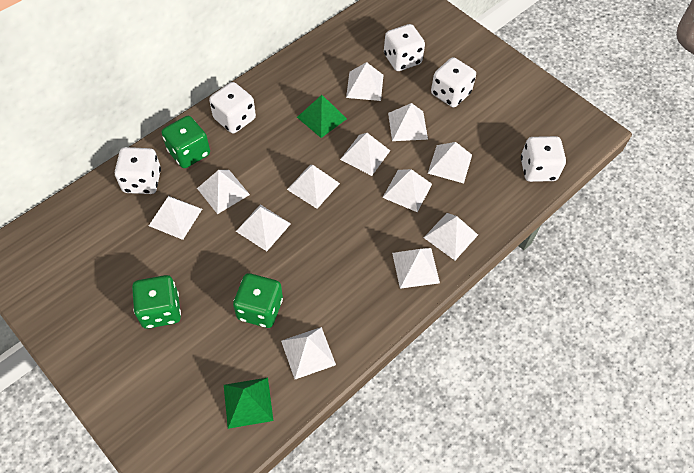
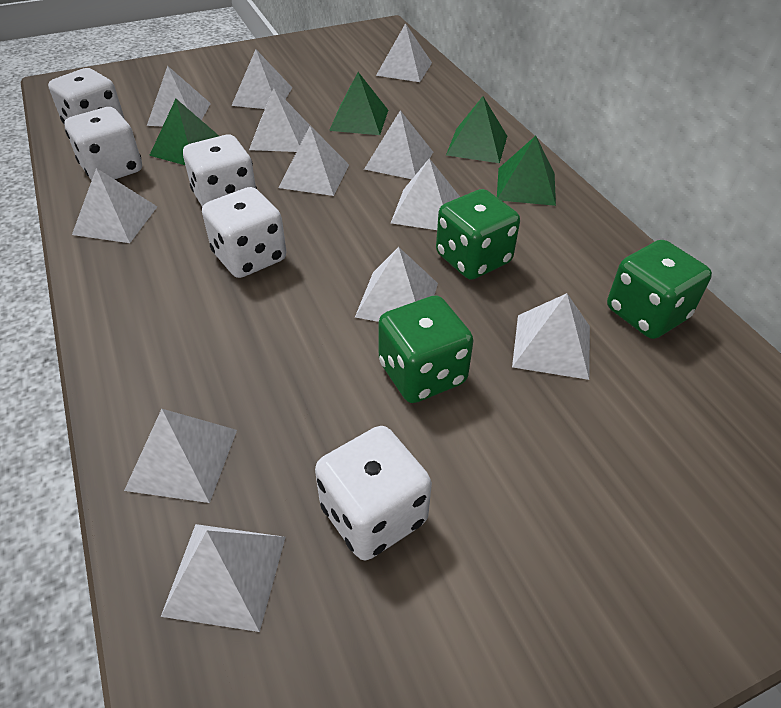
green pyramid: 2 -> 4

